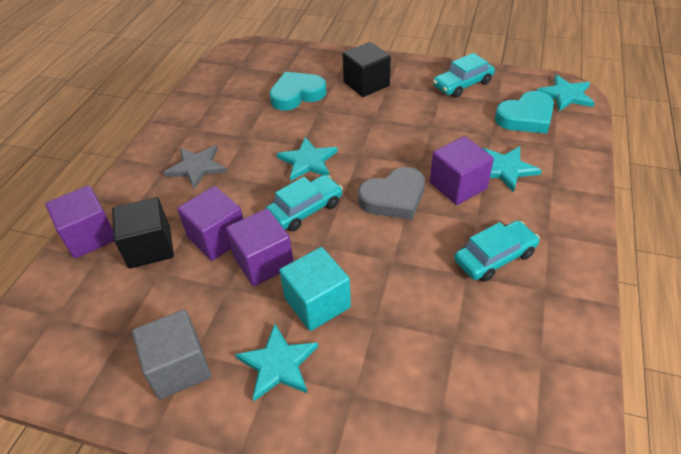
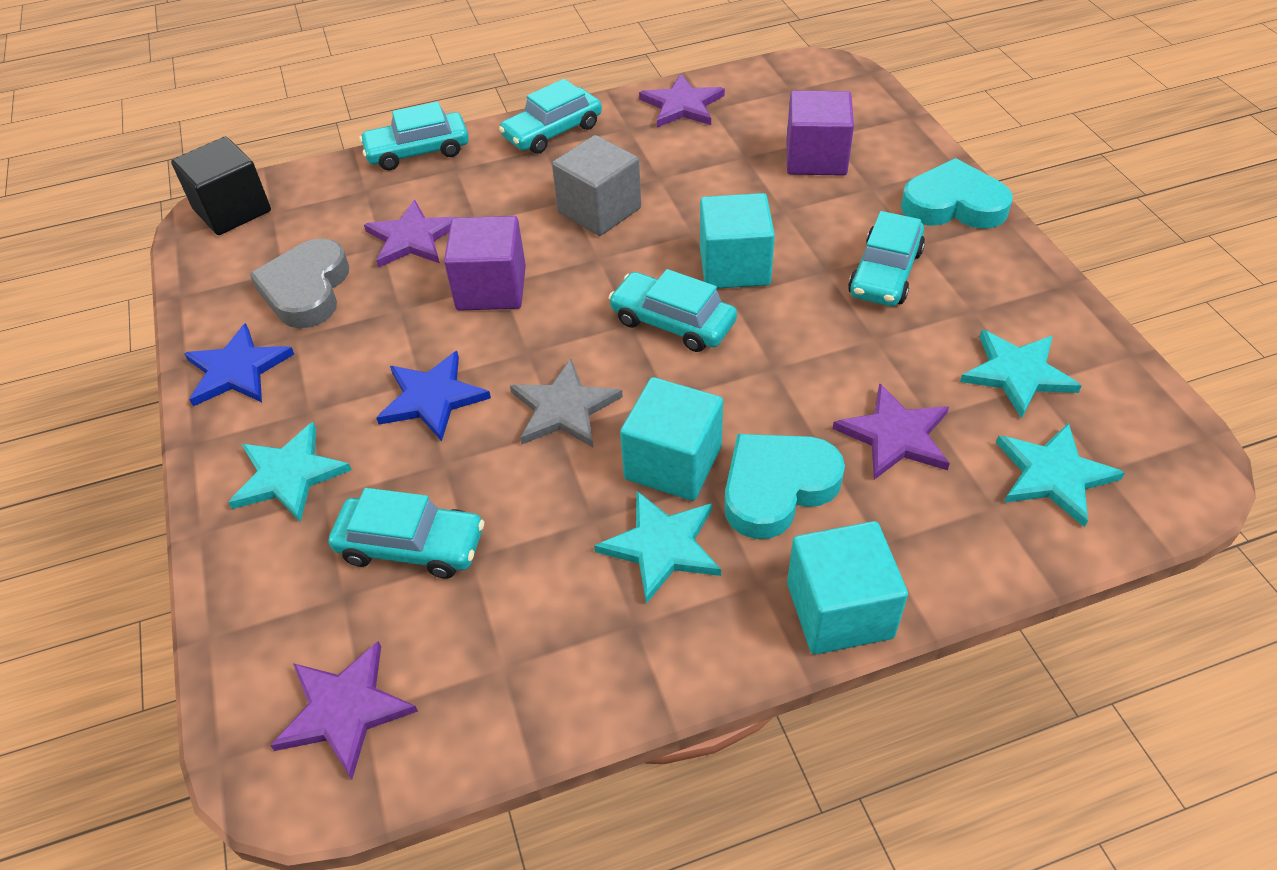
black cube: 2 -> 1
blue star: 0 -> 2
purple cube: 4 -> 2
purple star: 0 -> 4
turquoise car: 3 -> 5
turquoise cube: 1 -> 3

